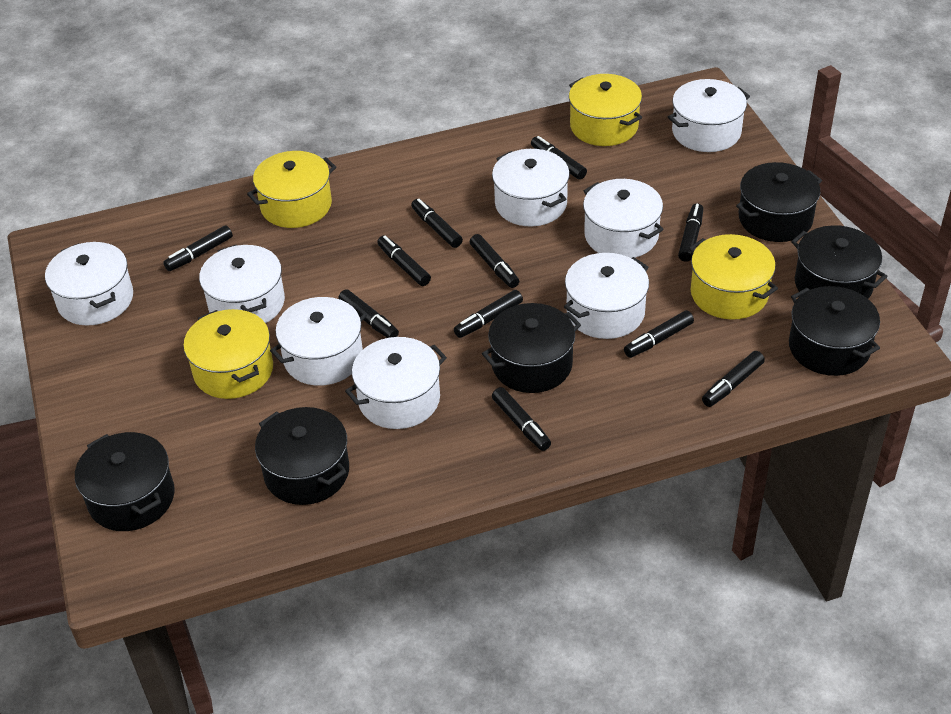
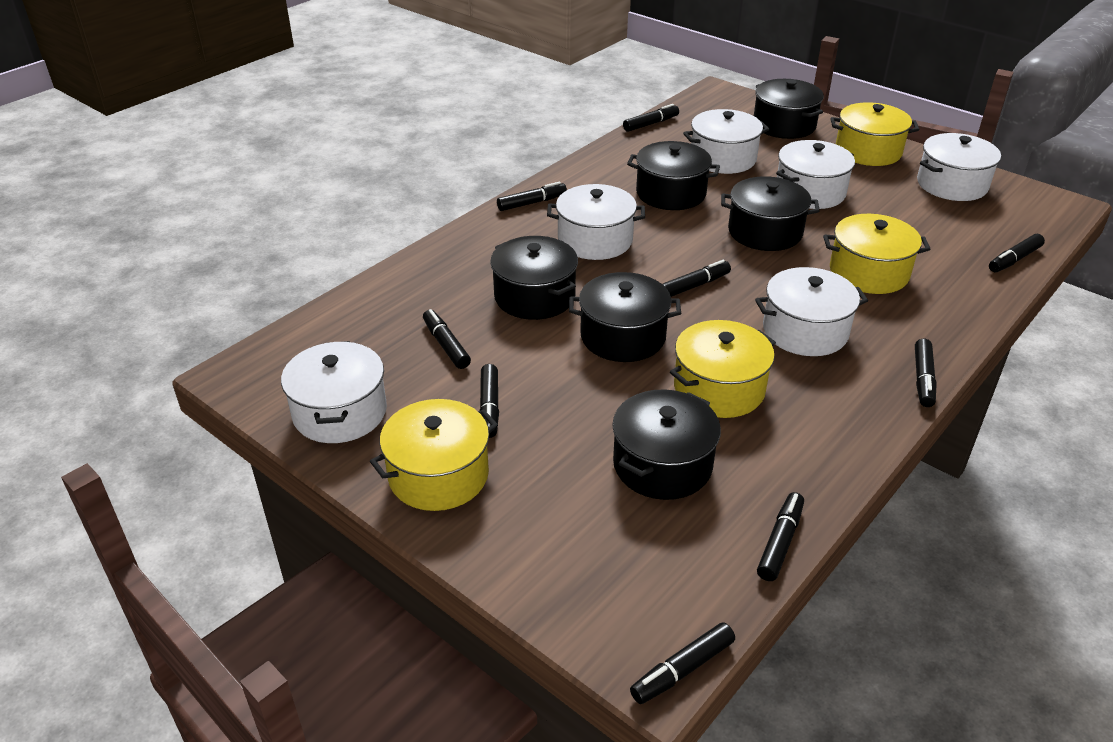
black marker: 11 -> 9
white pot: 8 -> 6

